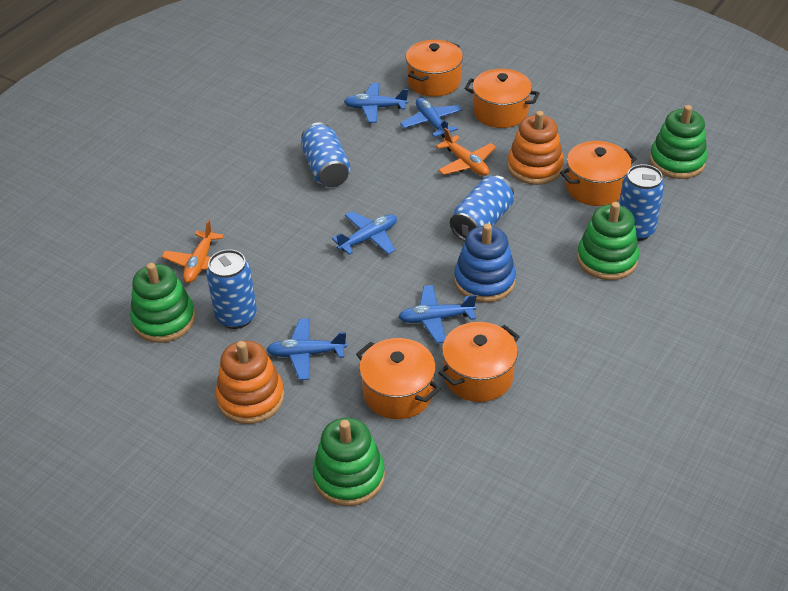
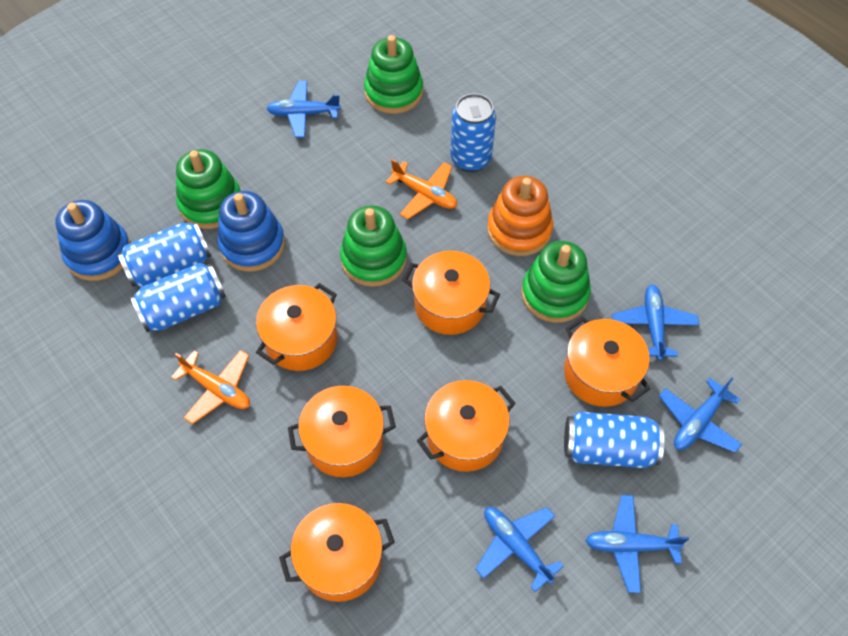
blue stacking toy: 1 -> 2
orange pot: 5 -> 6
orange stacking toy: 2 -> 1

